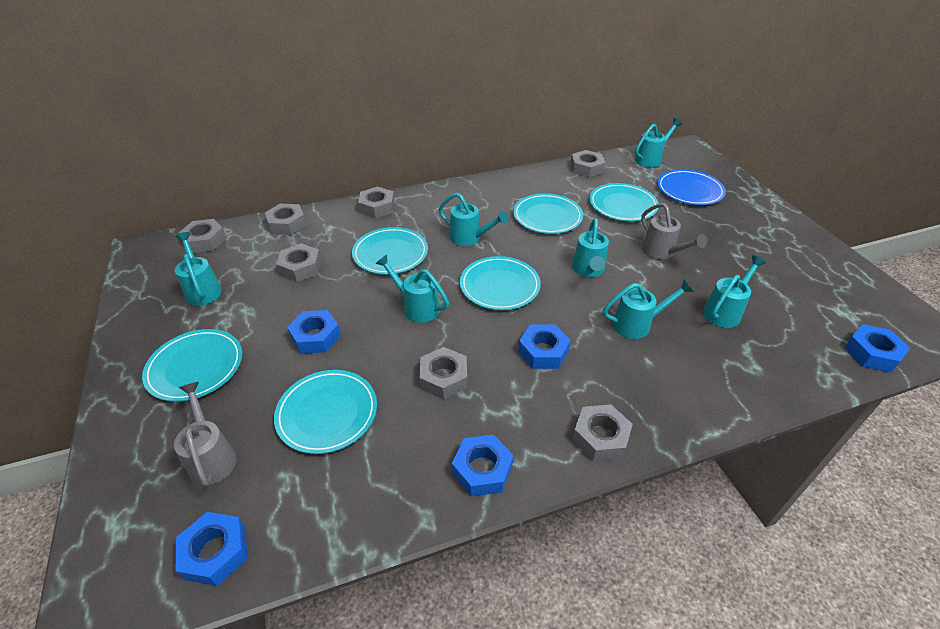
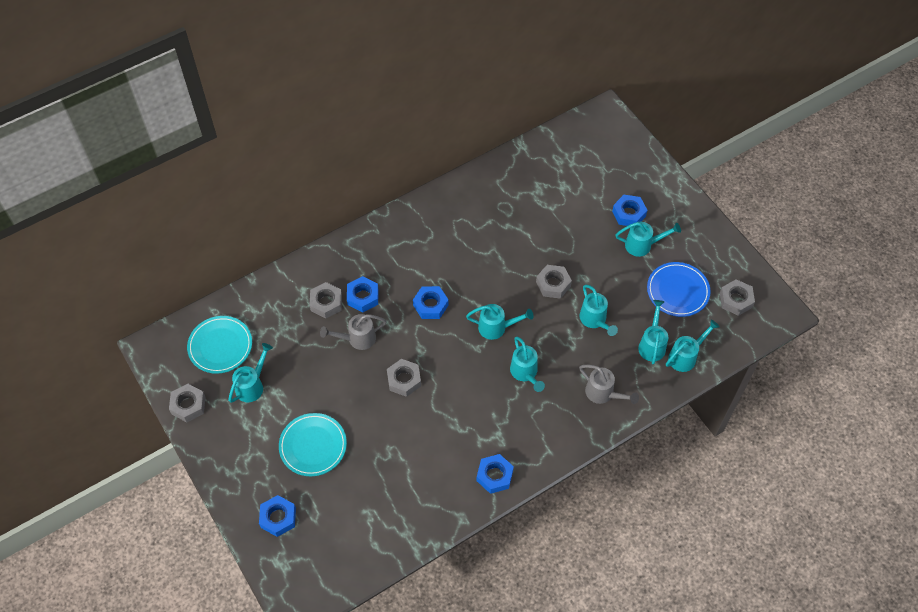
grey nut: 7 -> 5
turquoise plate: 6 -> 2

